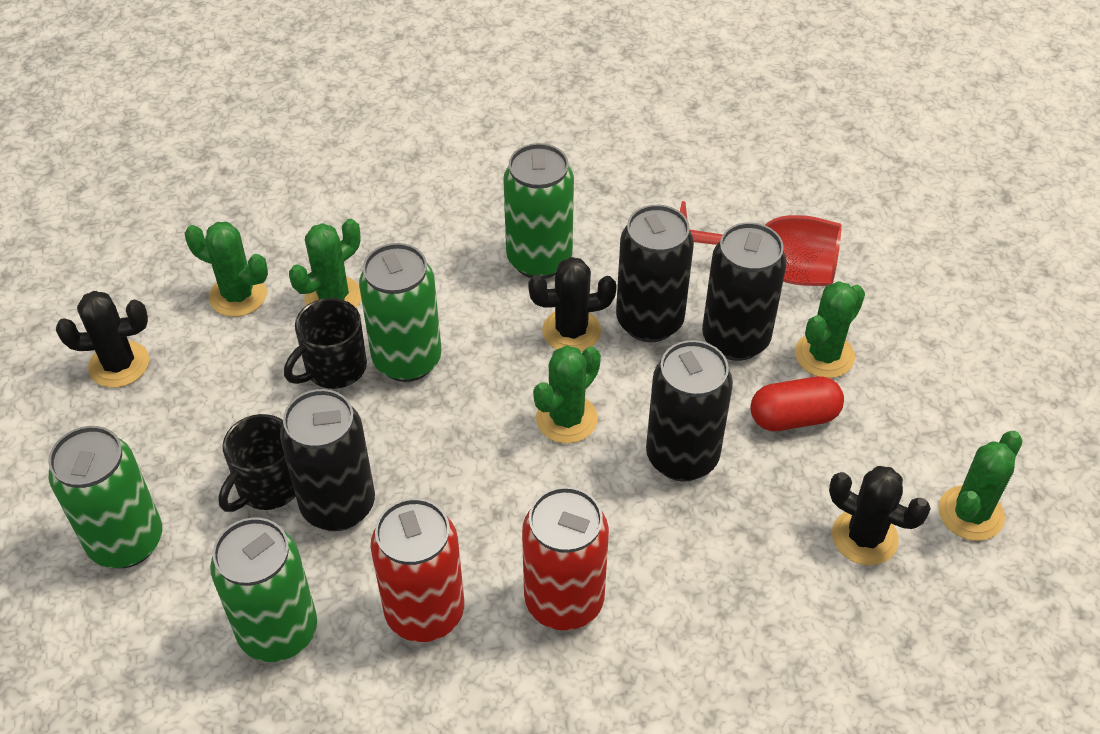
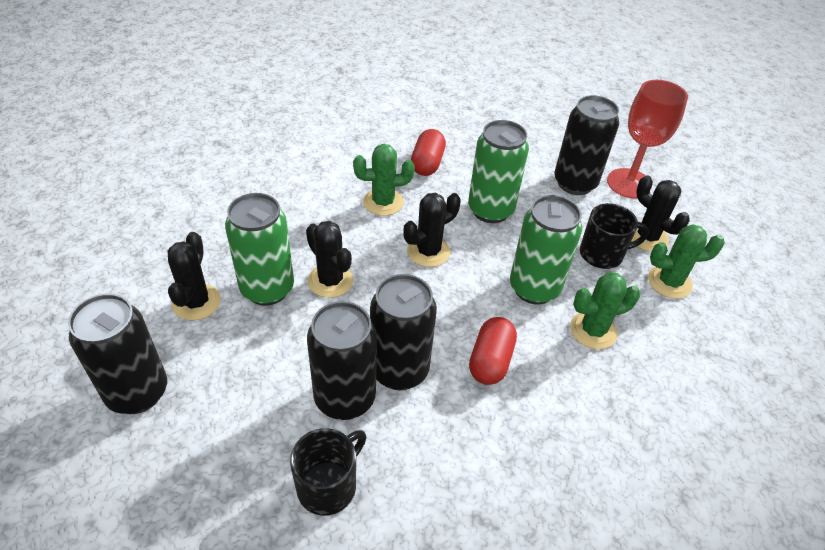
black cactus: 3 -> 4
green cactus: 5 -> 3
green can: 4 -> 3
red can: 2 -> 0
red capsule: 1 -> 2

